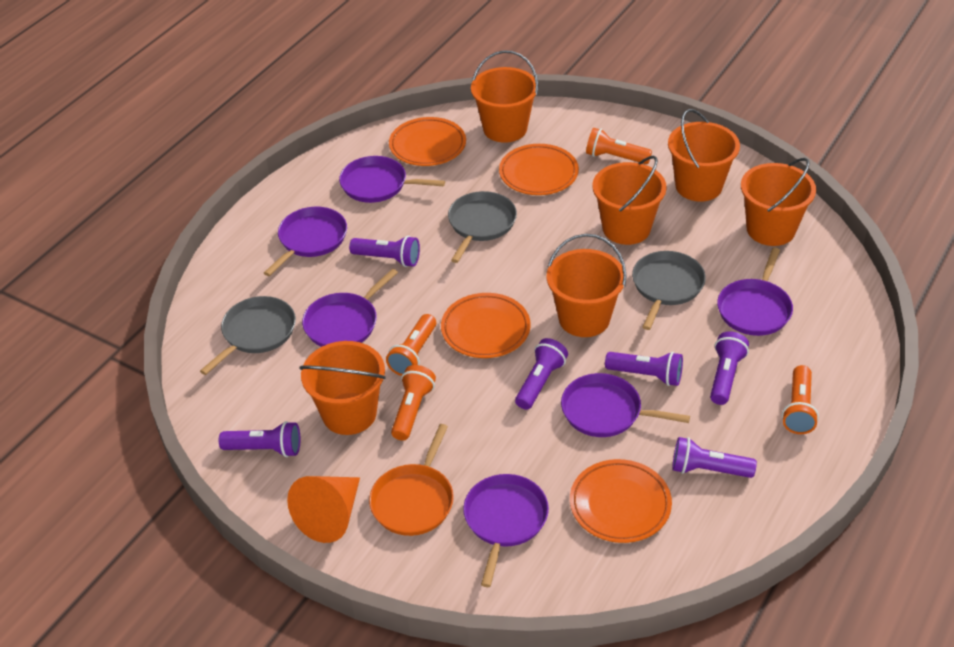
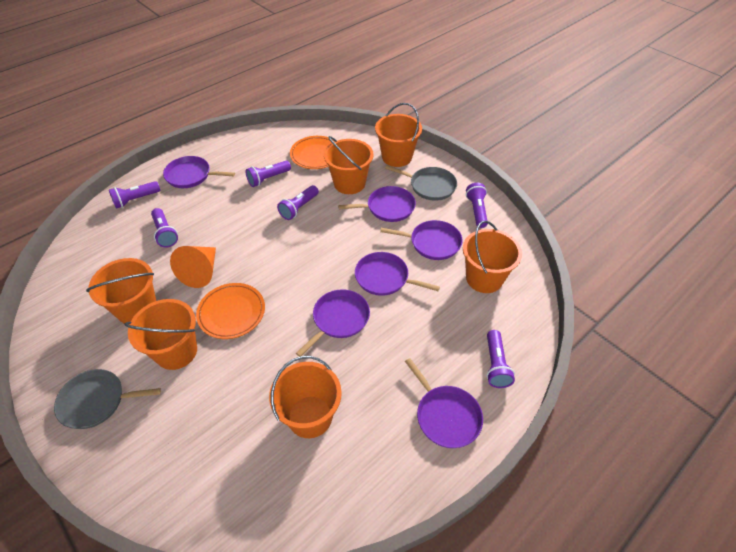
grey pan: 3 -> 2
orange flashlight: 4 -> 0
orange pan: 1 -> 0
orange plate: 4 -> 2

